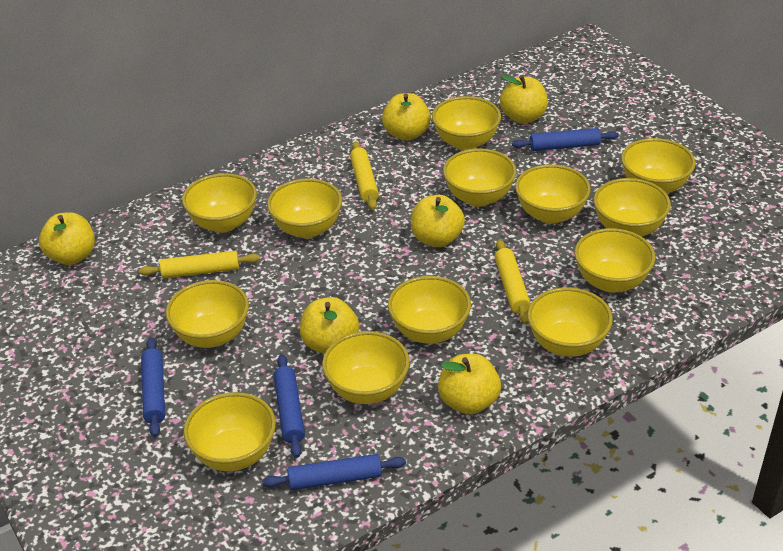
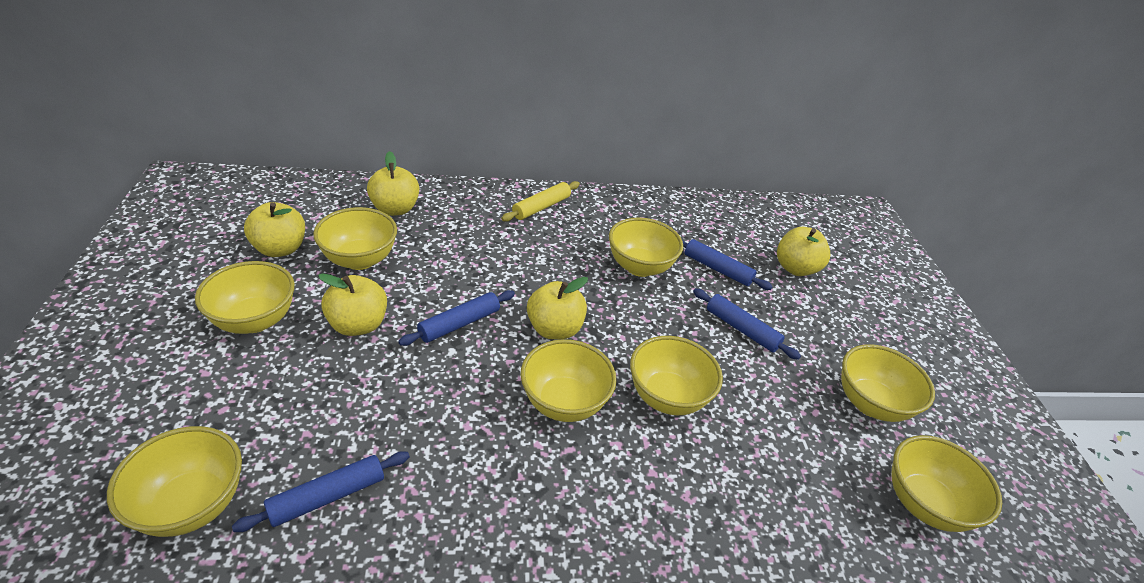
yellow apple: 6 -> 5
yellow bowl: 13 -> 8
yellow rolling pin: 3 -> 1

